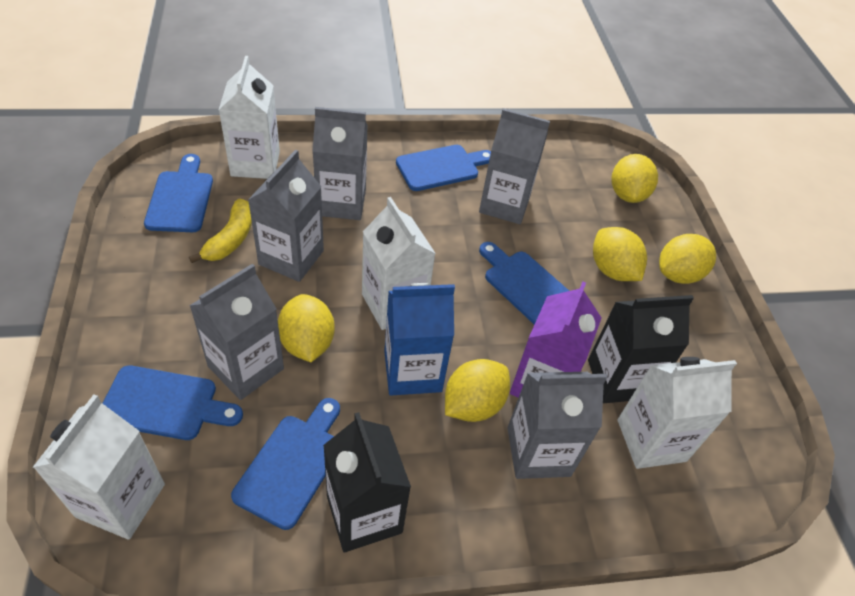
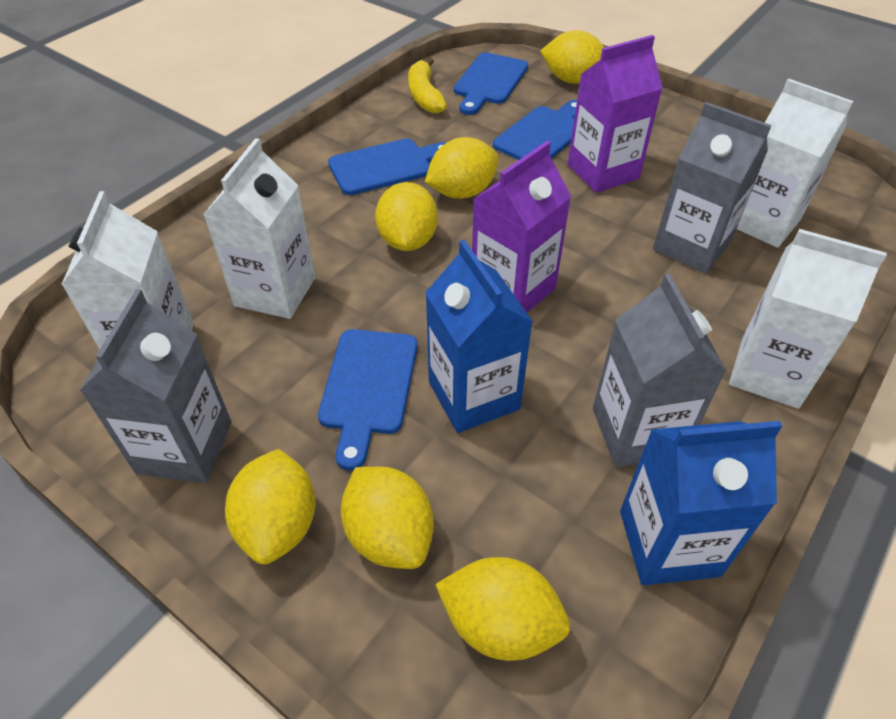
black carton: 2 -> 0
blue carton: 1 -> 2
blue cutting board: 5 -> 4
grey carton: 5 -> 3
purple carton: 1 -> 2
yellow lemon: 5 -> 6

